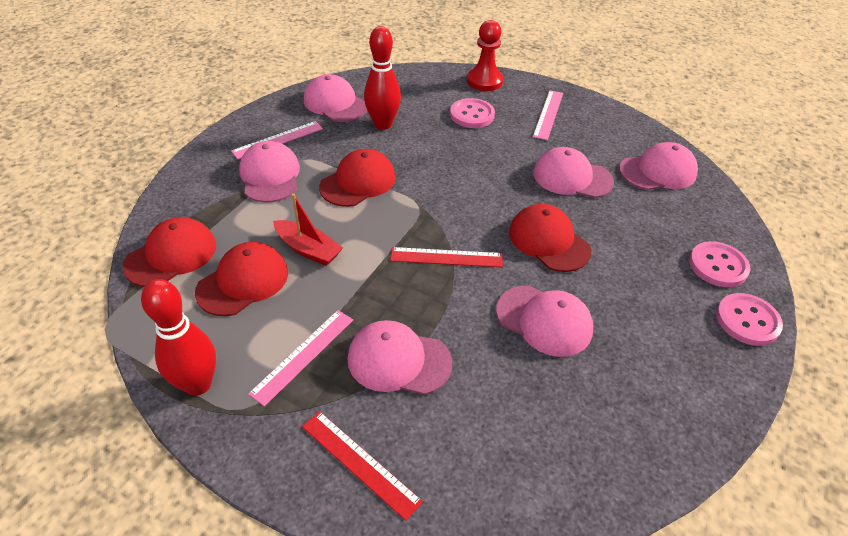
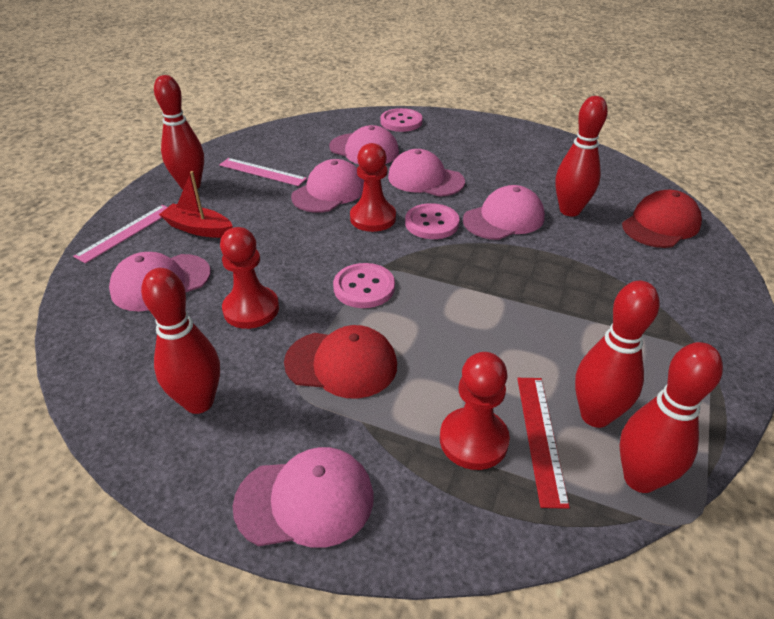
pink ruler: 3 -> 2
red bowling pin: 2 -> 5
red cap: 4 -> 2
red pawn: 1 -> 3
red ruler: 2 -> 1

